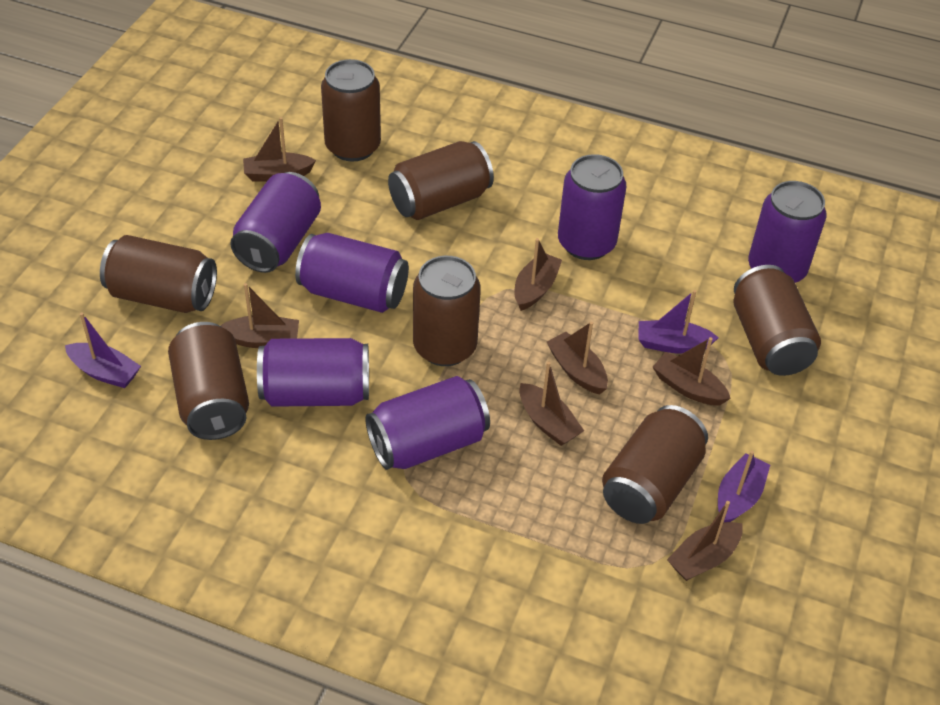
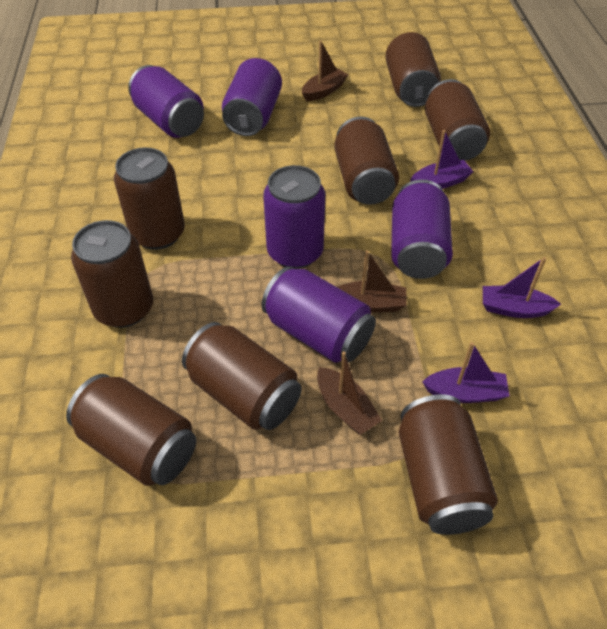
brown boat: 7 -> 3
brown can: 7 -> 8
purple can: 6 -> 5

